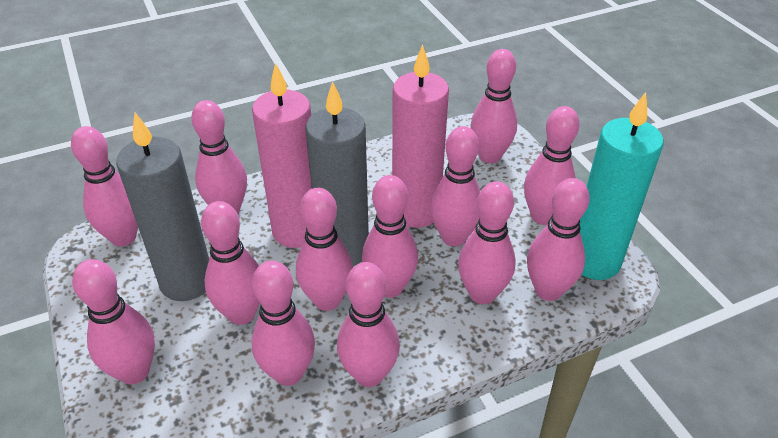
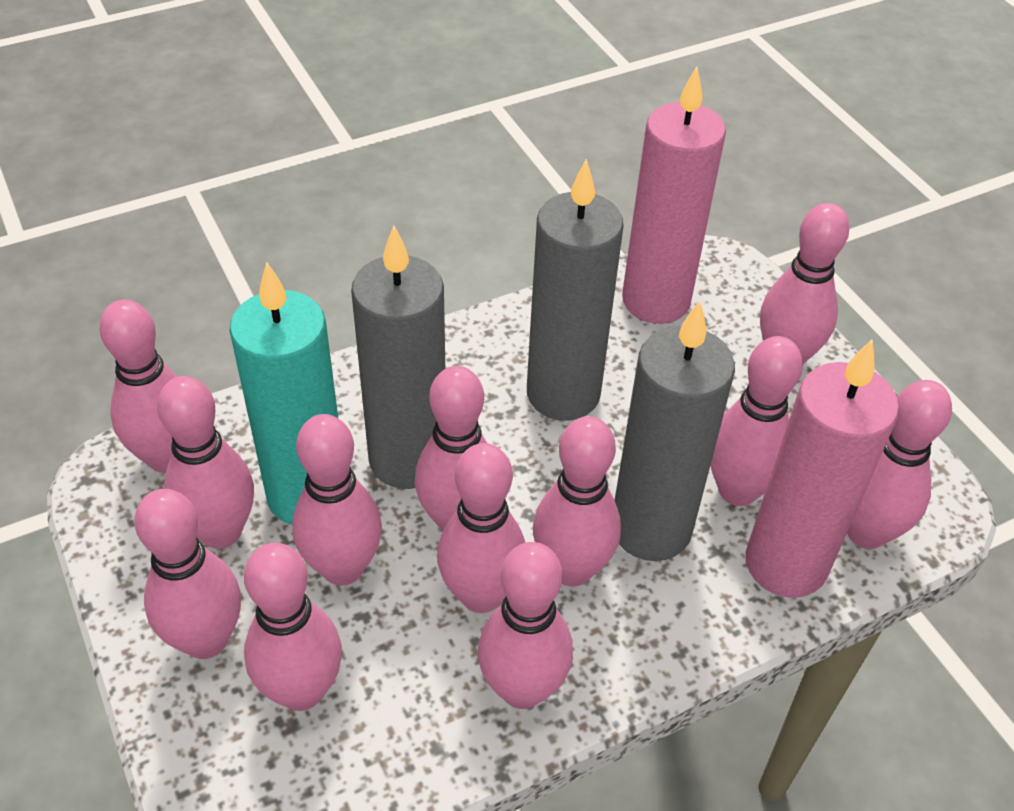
grey candle: 2 -> 3
pink bowling pin: 13 -> 12

